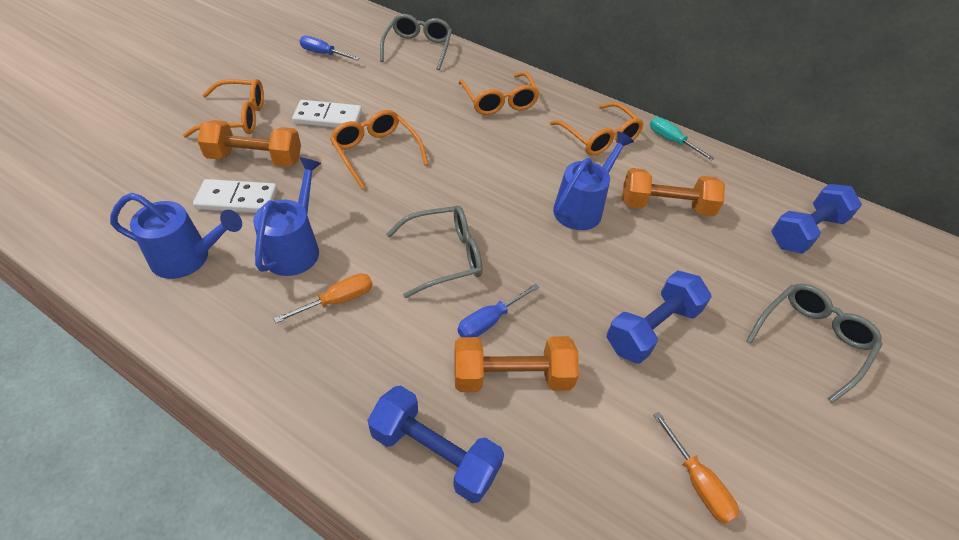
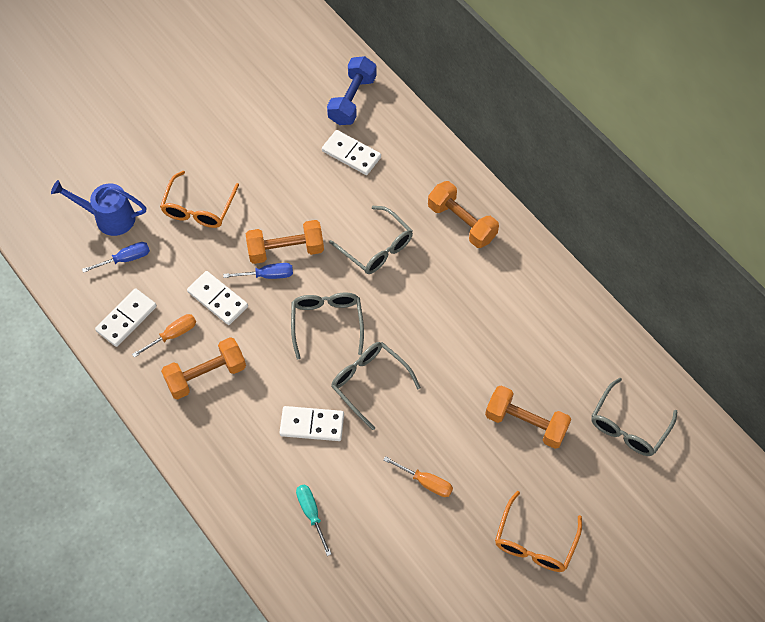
blue dumbbell: 3 -> 1
blue watering can: 3 -> 1
grey glasses: 3 -> 4
orange dumbbell: 3 -> 4
orange glasses: 4 -> 2
white domino: 2 -> 4

